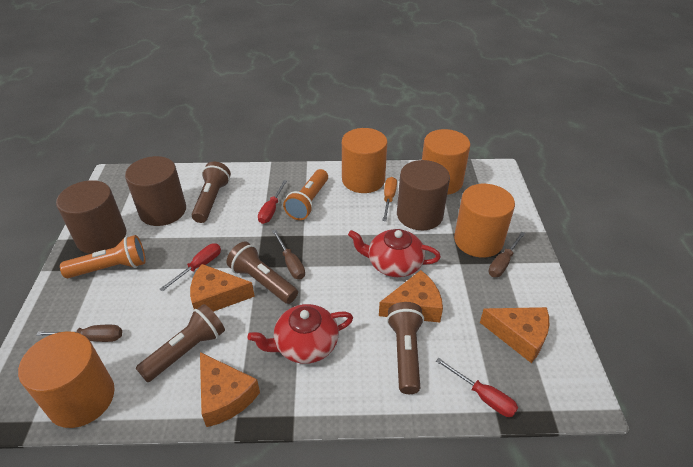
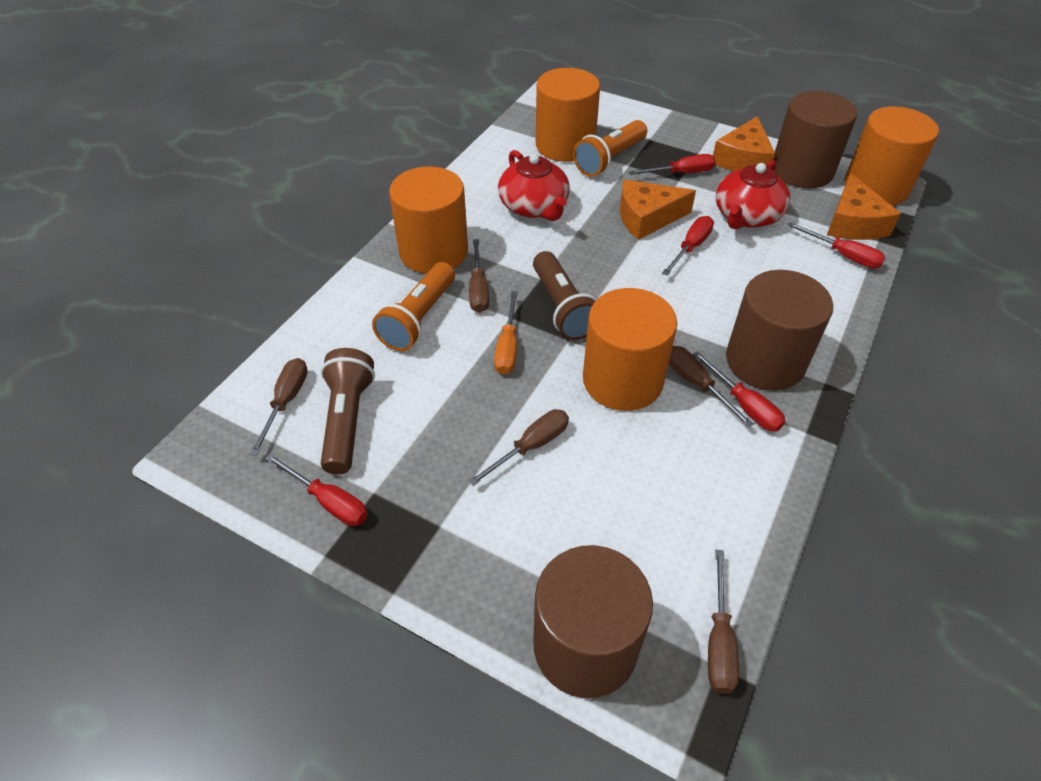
brown flashlight: 4 -> 2
brown screwdriver: 3 -> 5
orange cheese: 4 -> 3
red screwdriver: 3 -> 5

